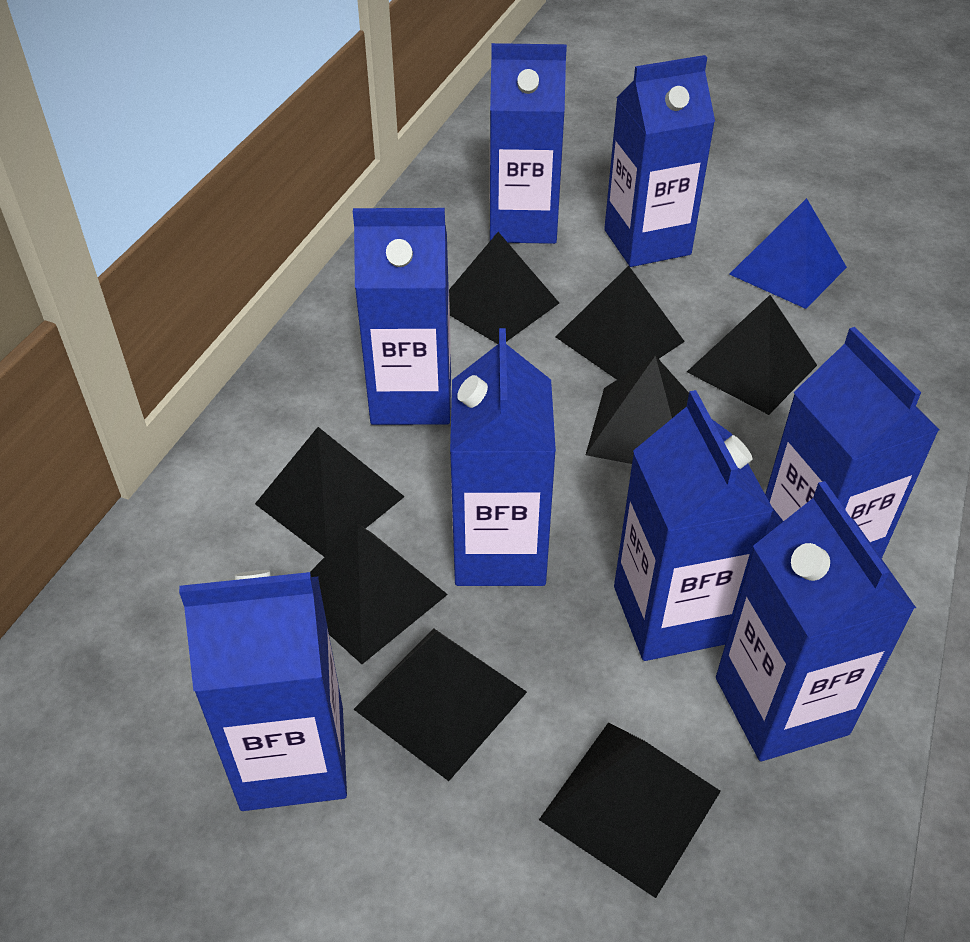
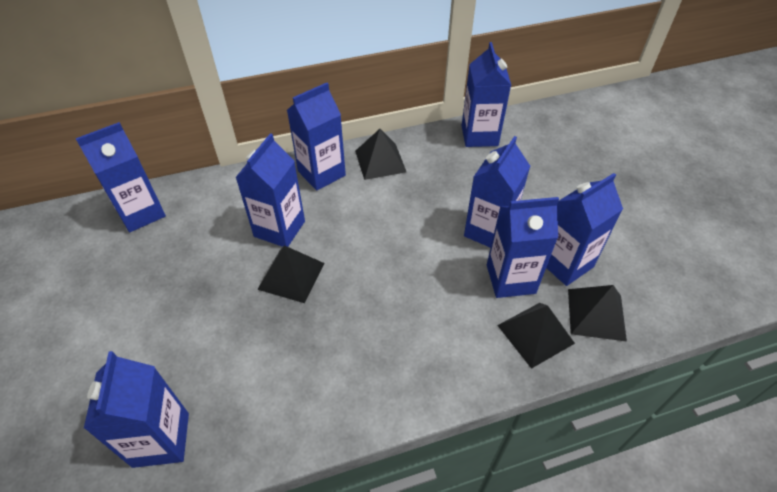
black pyramid: 8 -> 4
blue pyramid: 1 -> 0

